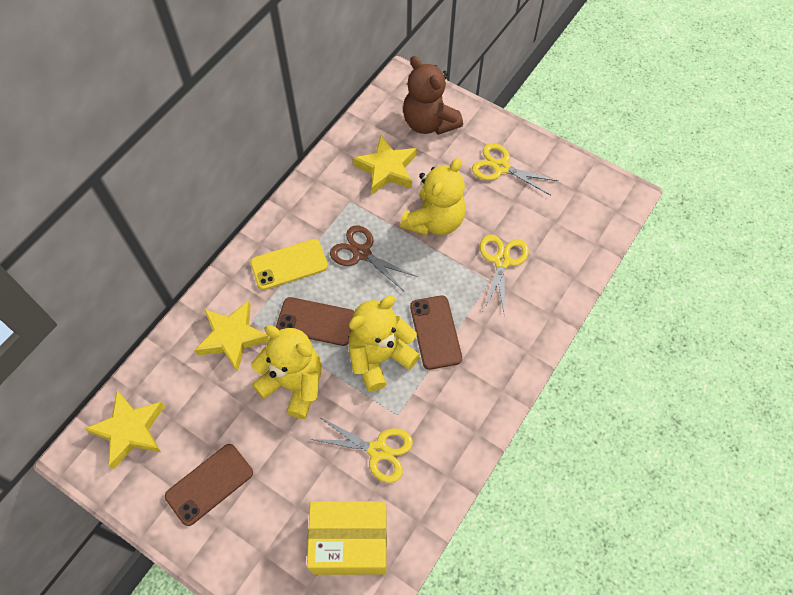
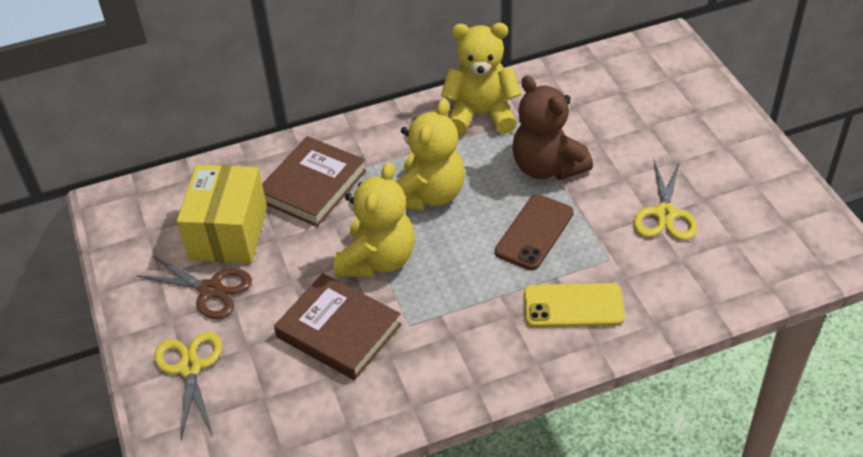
brown book: 0 -> 2
brown phone: 3 -> 1
yellow scissors: 3 -> 2
yellow star: 3 -> 0

